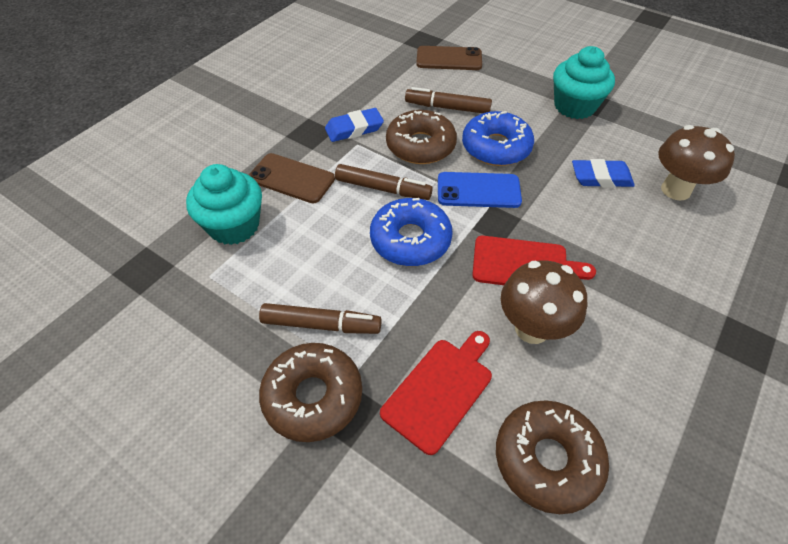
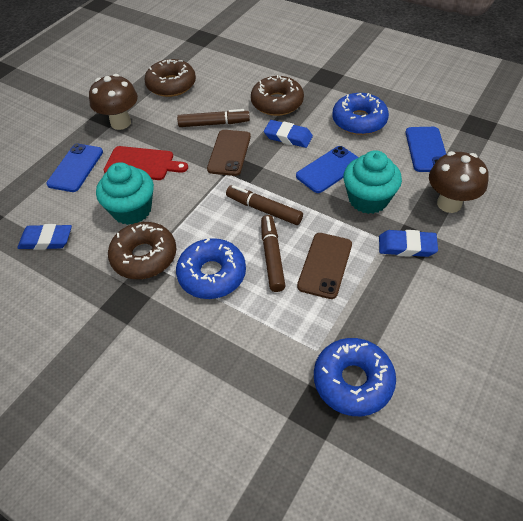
blue donut: 2 -> 3
blue eraser: 2 -> 3
blue phone: 1 -> 3
red cutting board: 2 -> 1

